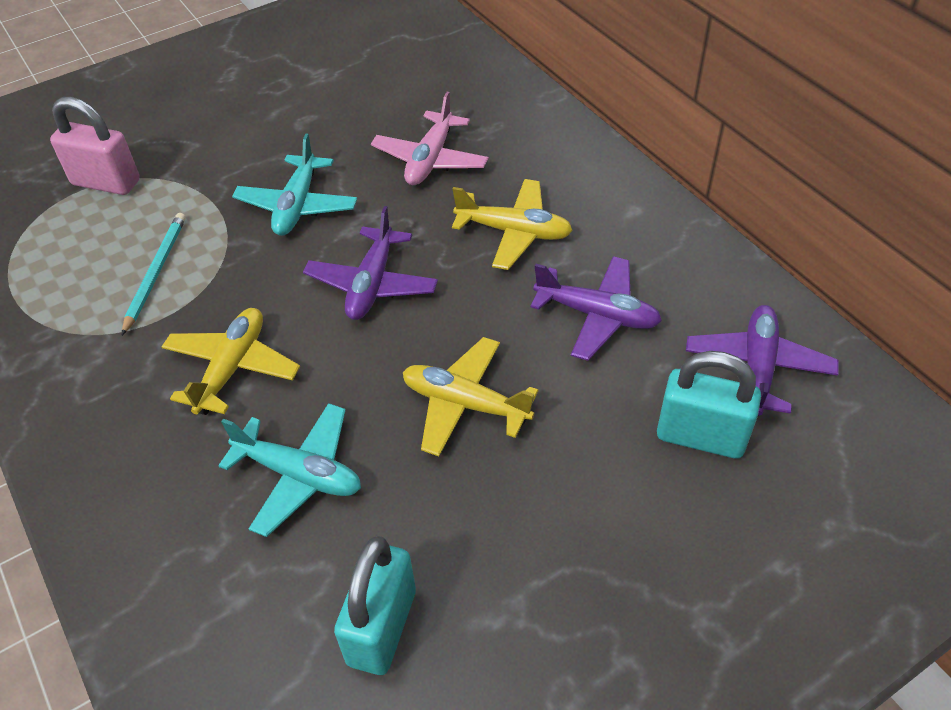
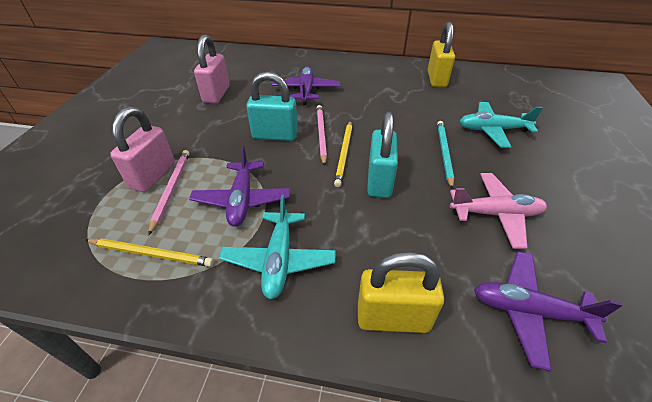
pink padlock: 1 -> 2
pink pencil: 0 -> 2
yellow padlock: 0 -> 2
yellow pencil: 0 -> 2
yellow plane: 3 -> 0

